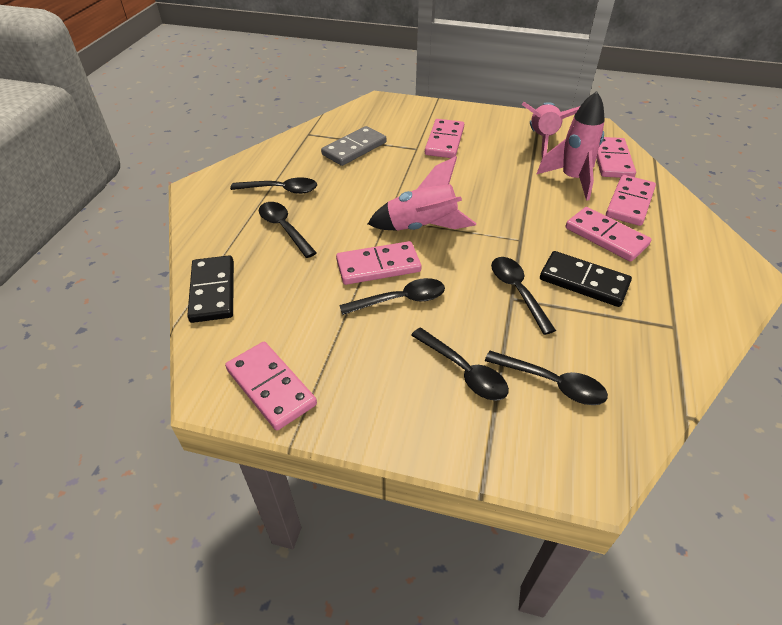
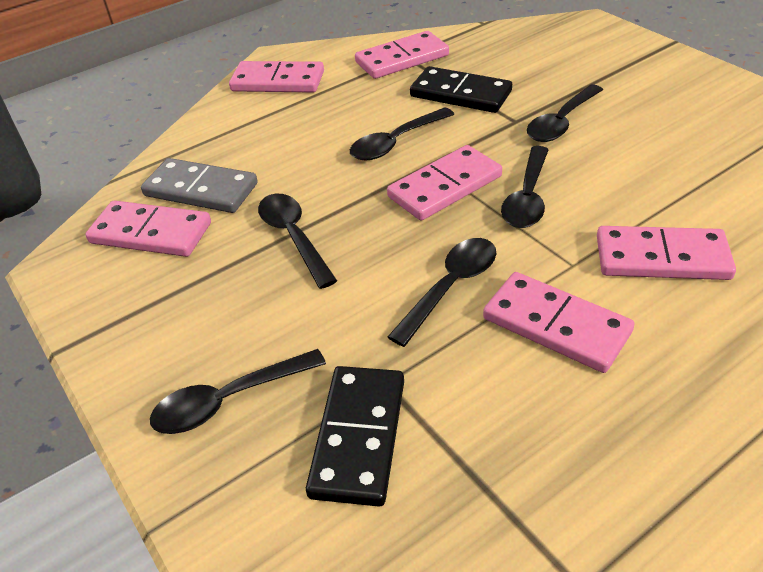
pink rocket: 3 -> 0

